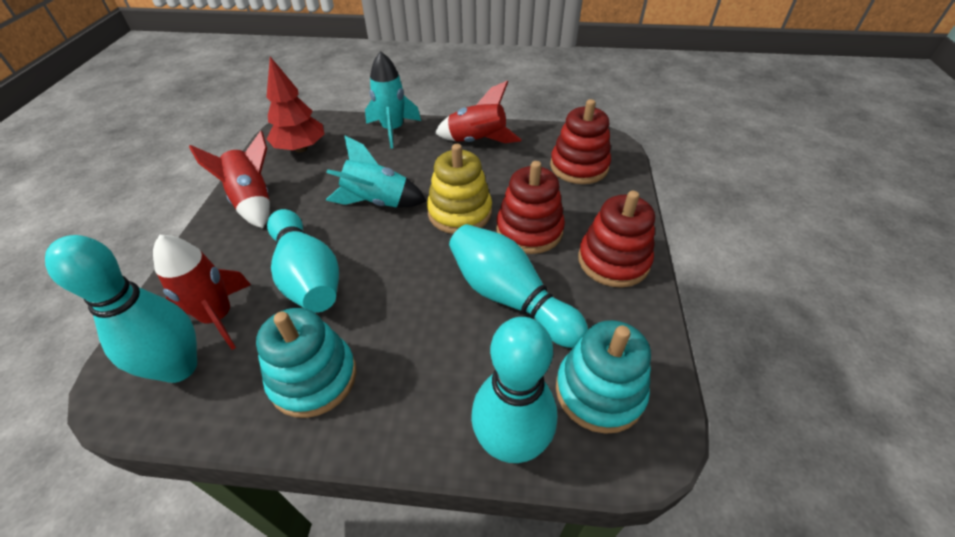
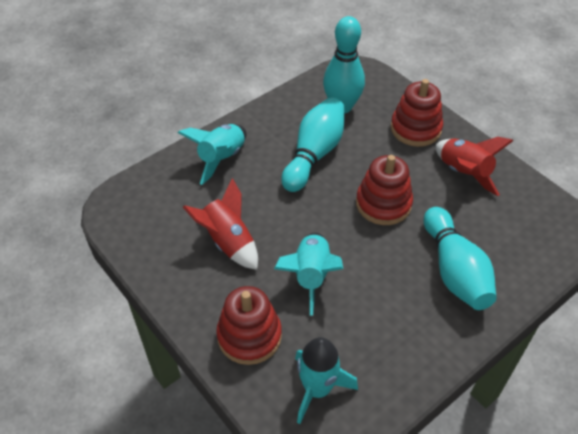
red rocket: 3 -> 2
red tree: 1 -> 0
turquoise bowling pin: 4 -> 3
turquoise rocket: 2 -> 3
turquoise stacking toy: 2 -> 0
yellow stacking toy: 1 -> 0

